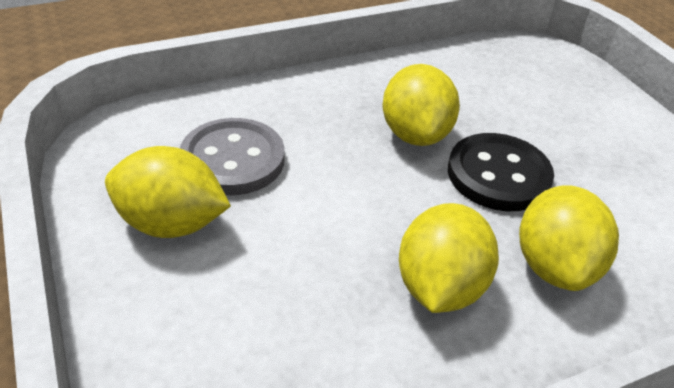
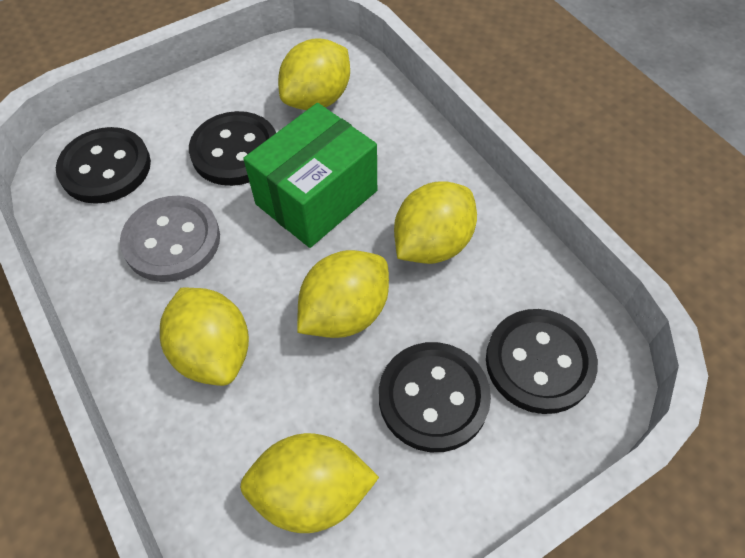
black button: 1 -> 4
green box: 0 -> 1
yellow lemon: 4 -> 5

